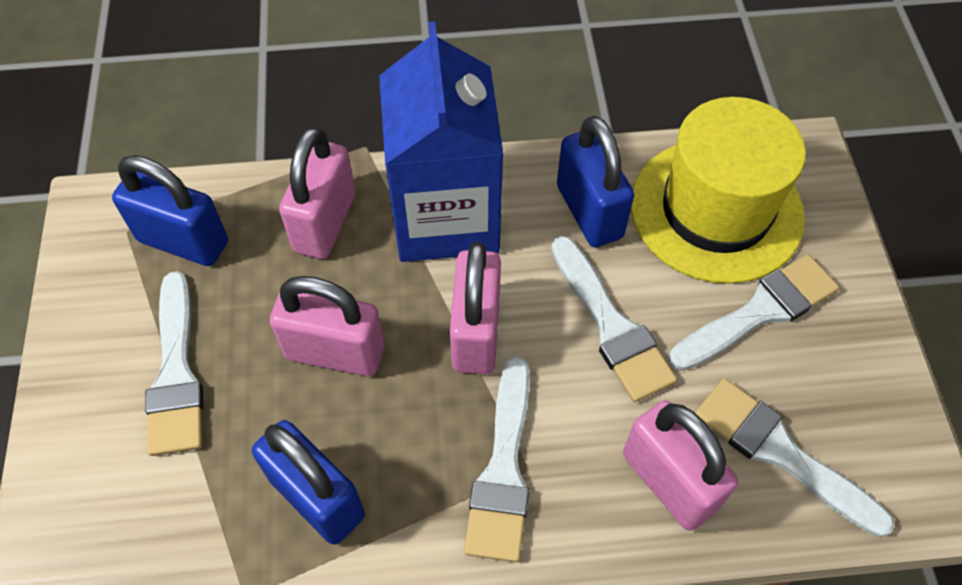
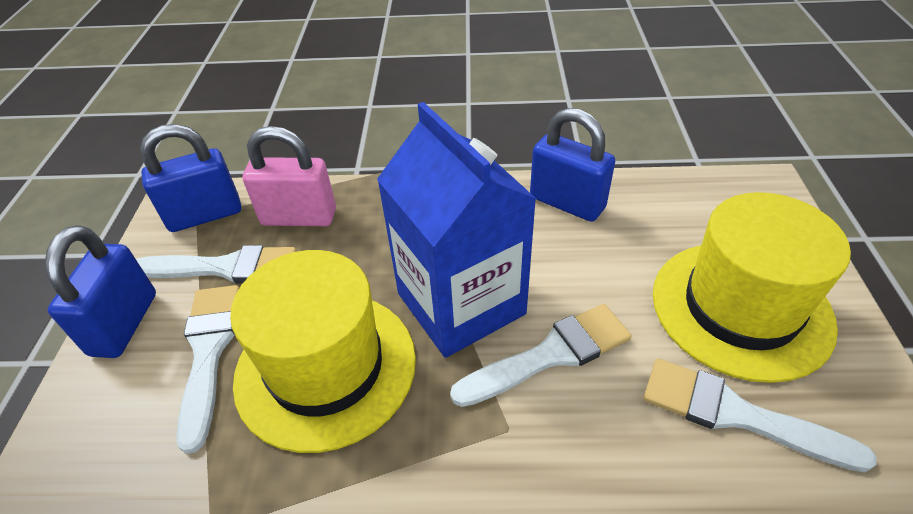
pink padlock: 4 -> 1
white brush: 5 -> 4
yellow hat: 1 -> 2

